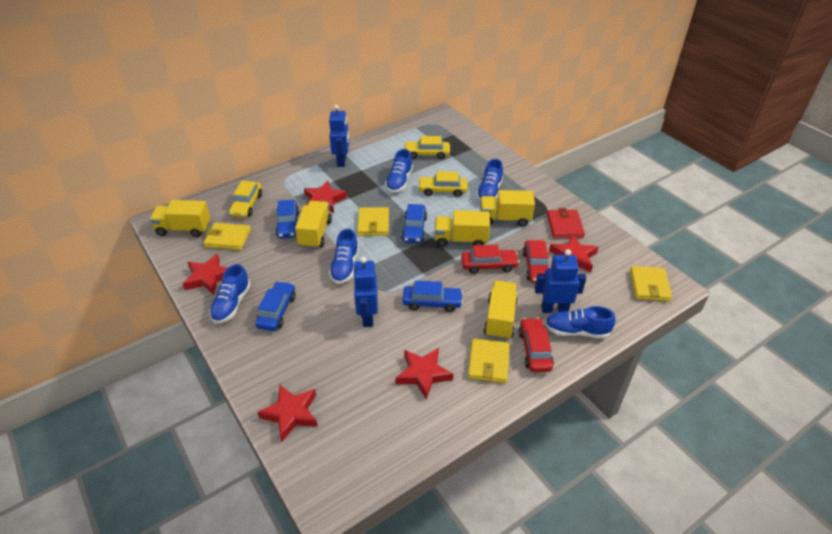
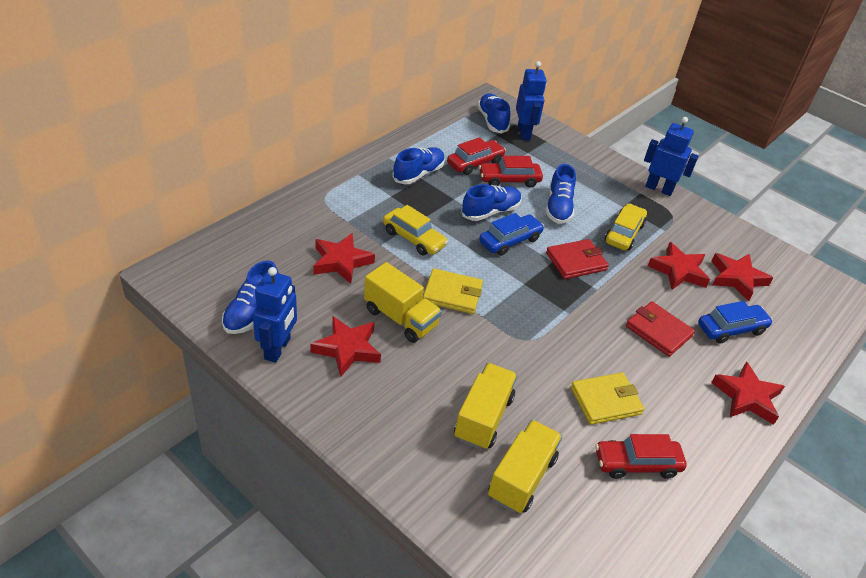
blue car: 4 -> 2
red wallet: 1 -> 2
yellow car: 3 -> 2
yellow truck: 5 -> 3
yellow wallet: 4 -> 2

